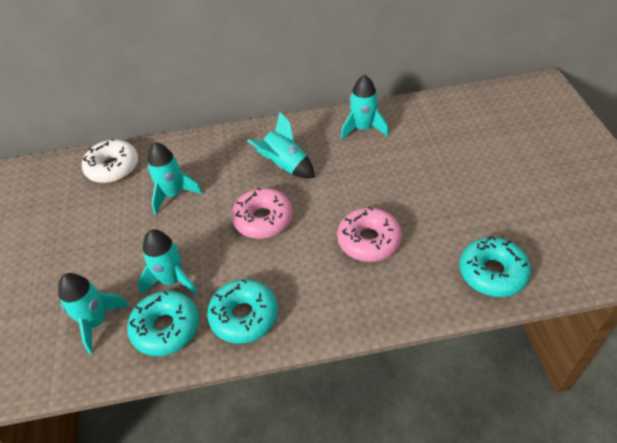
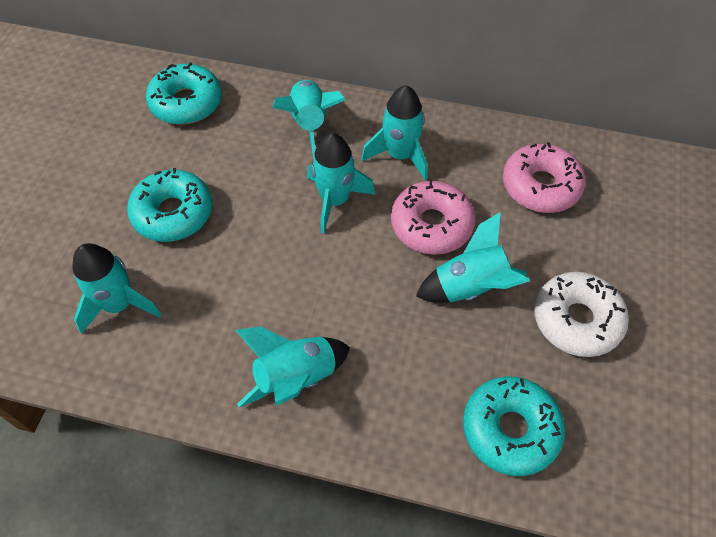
turquoise rocket: 5 -> 6

